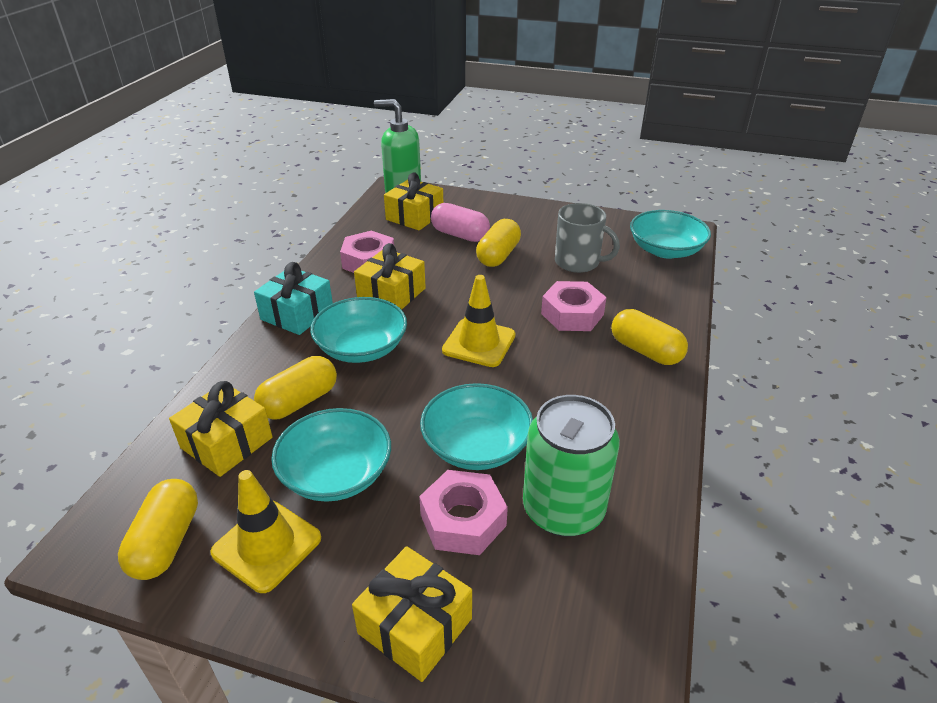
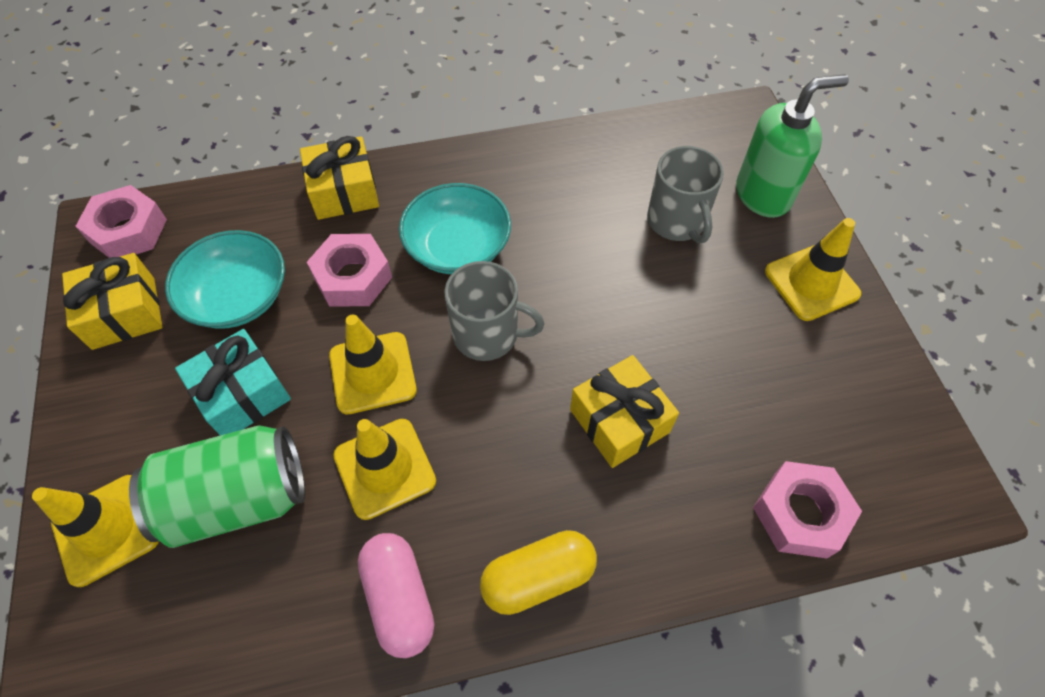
grey mug: 1 -> 2
turquoise bowl: 4 -> 2
yellow capsule: 4 -> 1
yellow gift: 4 -> 3
yellow traffic cone: 2 -> 4

